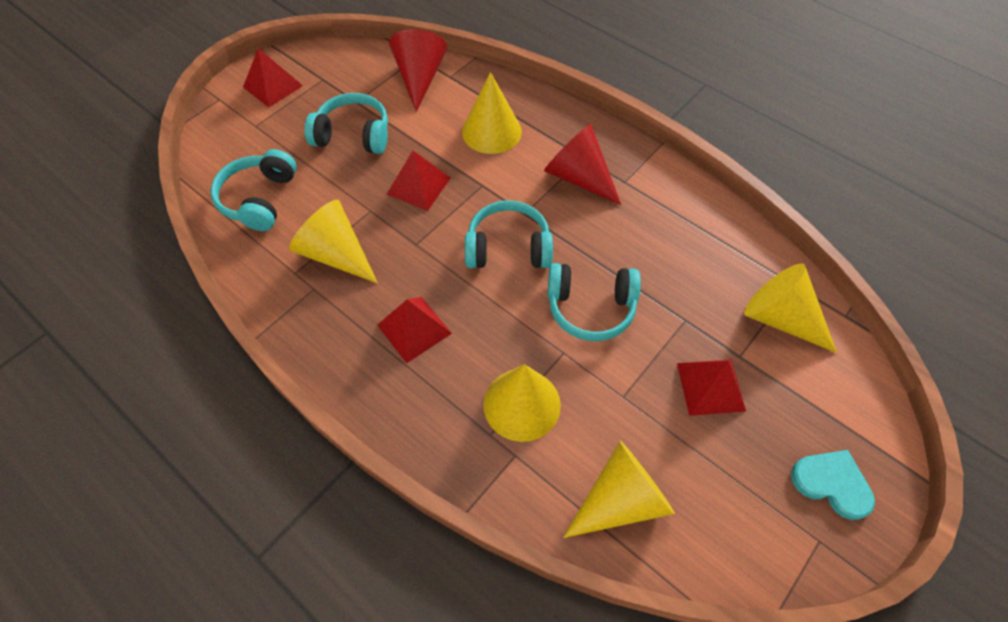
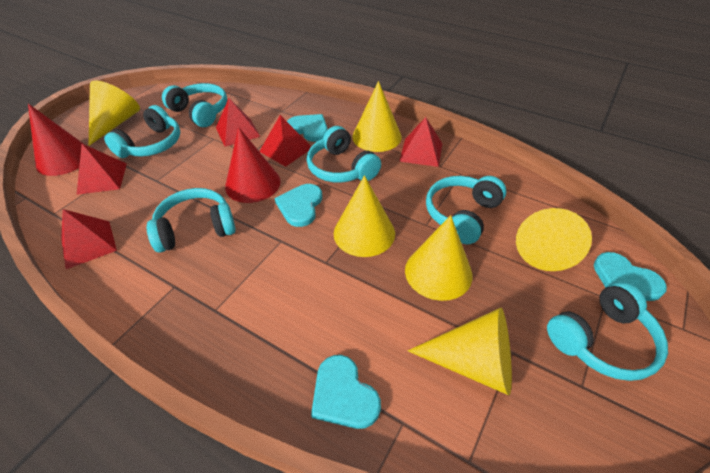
red pyramid: 4 -> 5
turquoise headphones: 4 -> 6
turquoise heart: 1 -> 4
yellow cone: 5 -> 6

